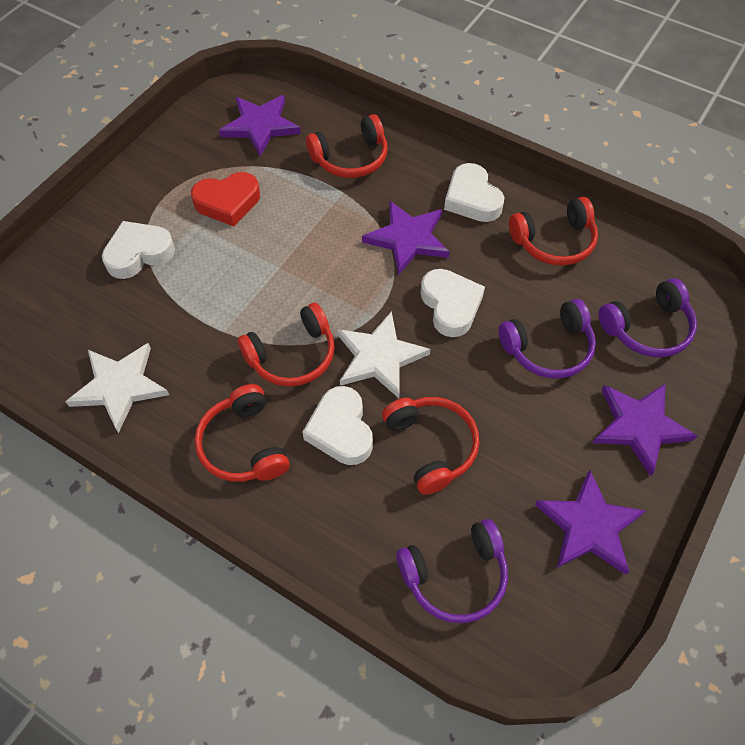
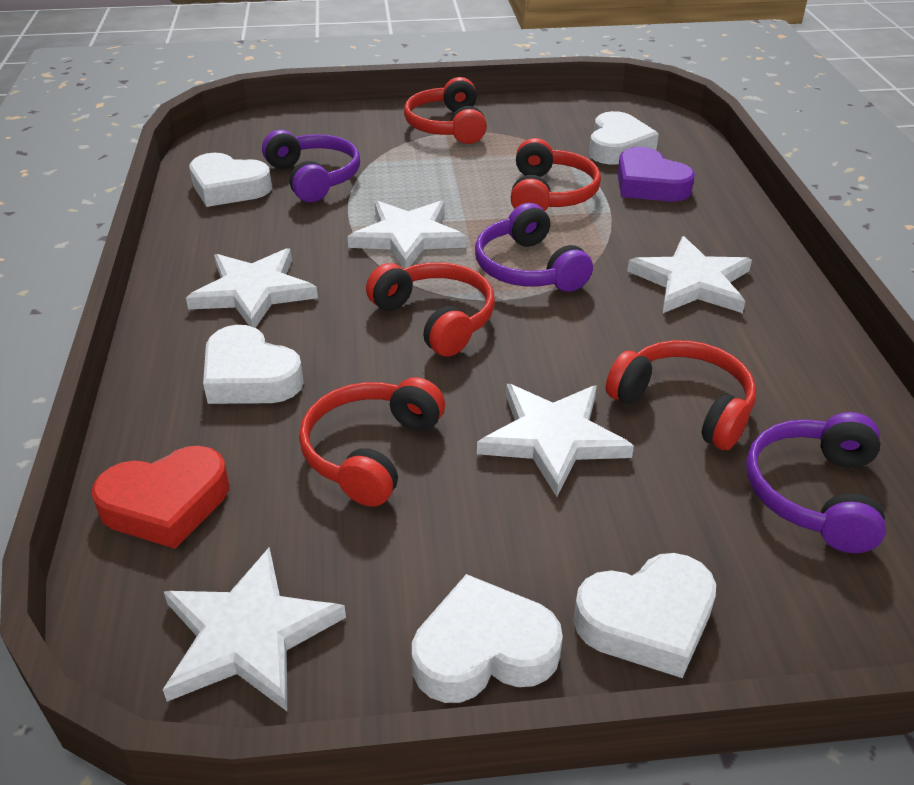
purple heart: 0 -> 1
purple star: 4 -> 0
white heart: 4 -> 5
white star: 2 -> 5

